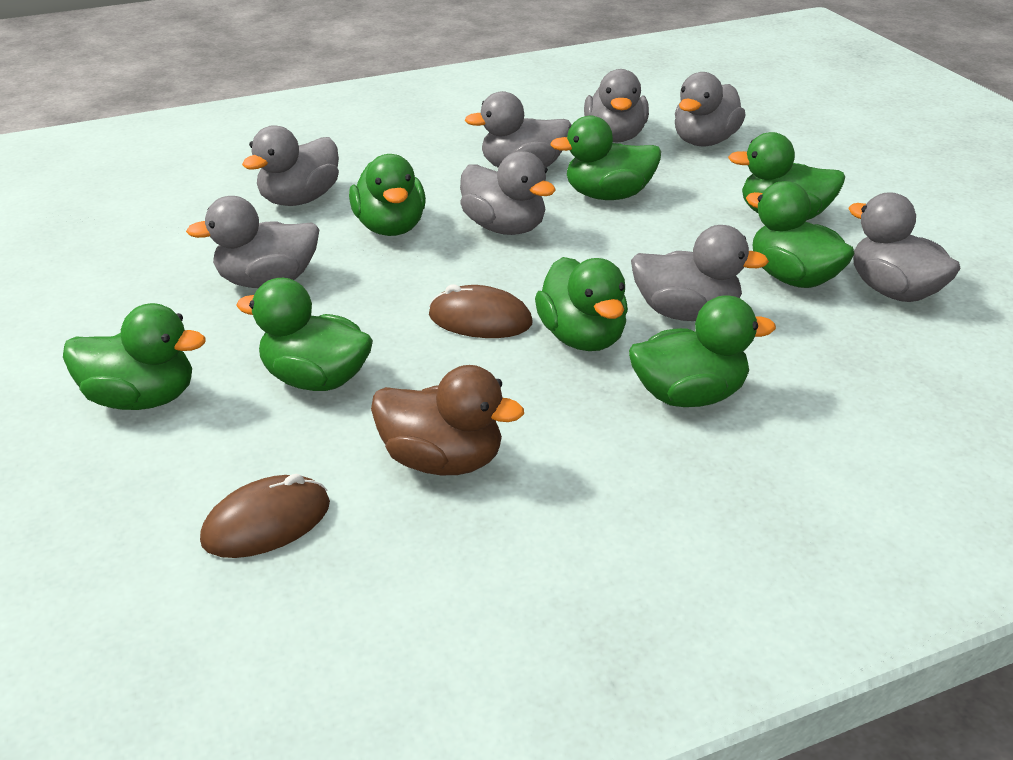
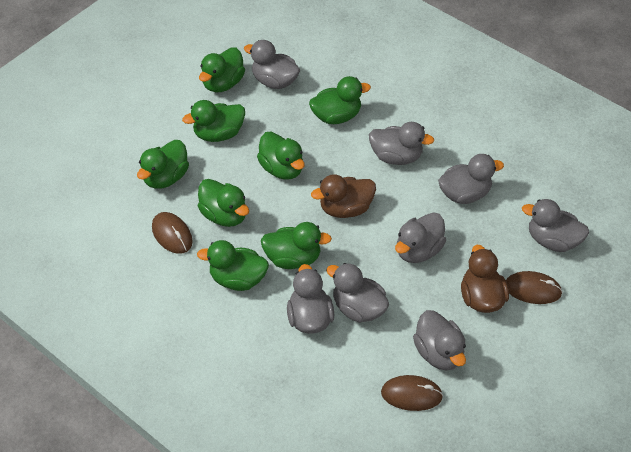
brown duck: 1 -> 2
brown mouse: 2 -> 3

